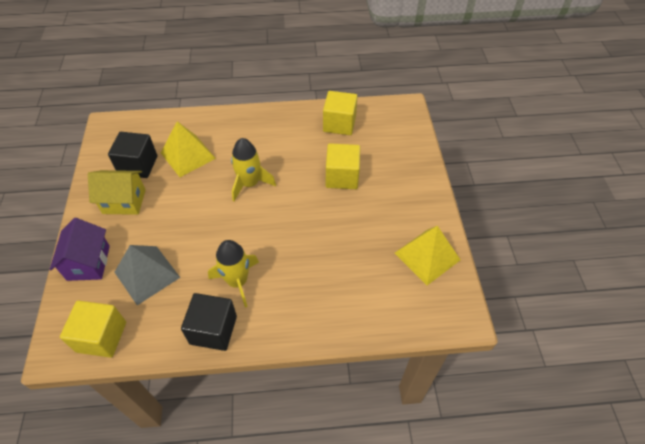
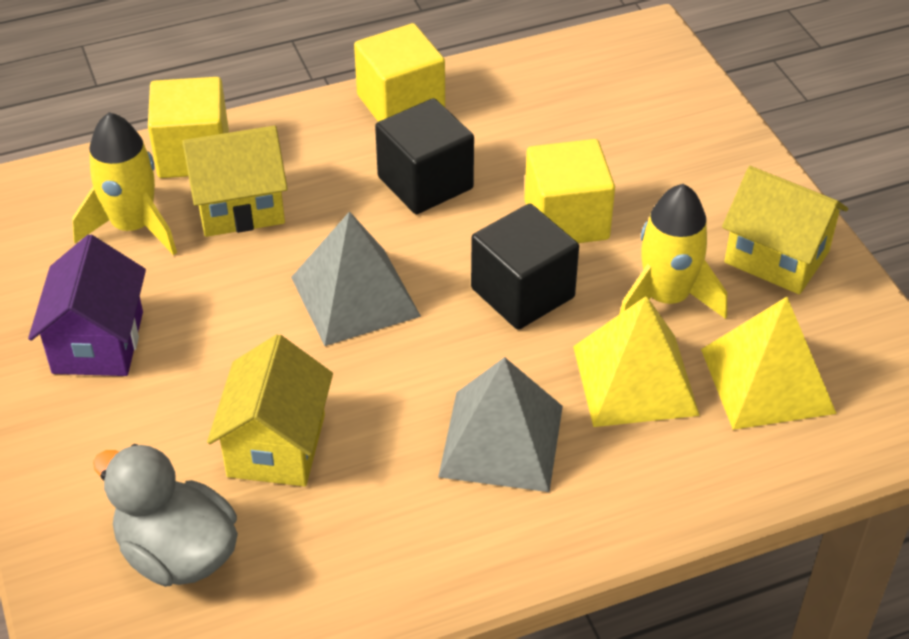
grey duck: 0 -> 1
grey pyramid: 1 -> 2
yellow house: 1 -> 3

